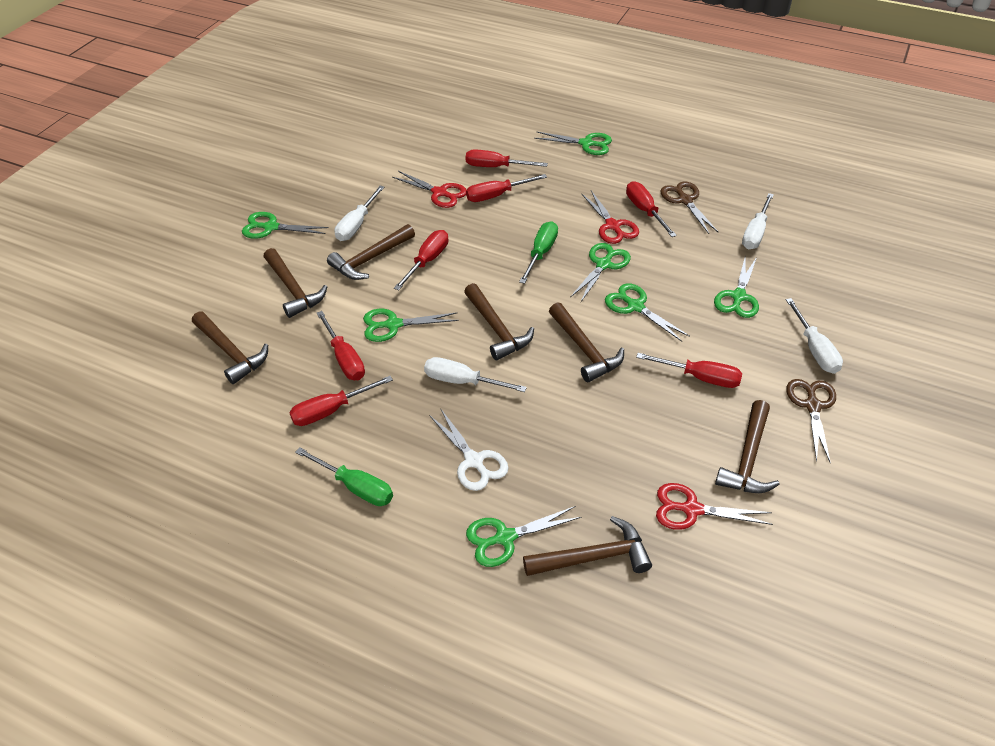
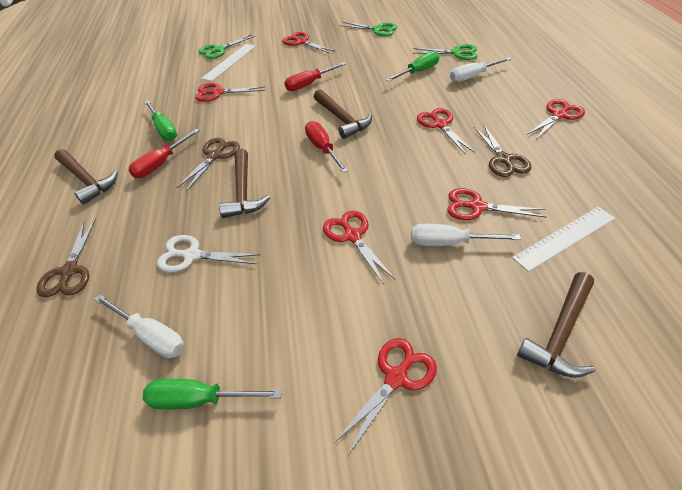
brown hammer: 7 -> 4
brown scissors: 2 -> 3
green scissors: 7 -> 3
green screwdriver: 2 -> 3
red scissors: 3 -> 7
red screwdriver: 7 -> 3
white ruler: 0 -> 2
white screwdriver: 4 -> 3

